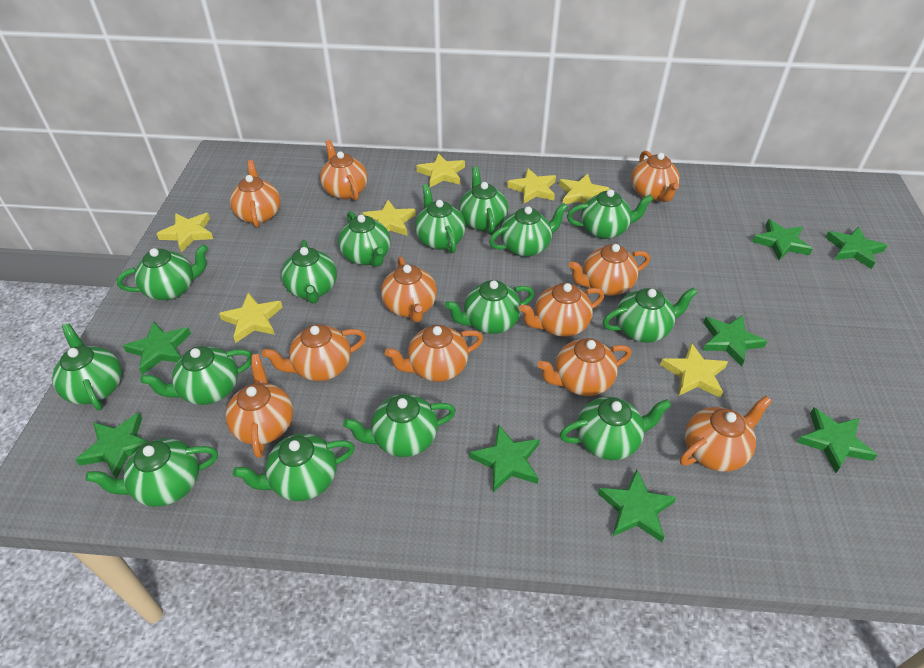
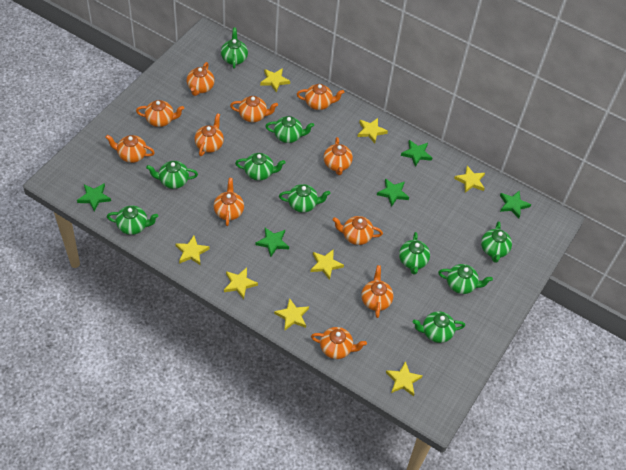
green star: 8 -> 5
green teapot: 15 -> 10
yellow star: 7 -> 8

